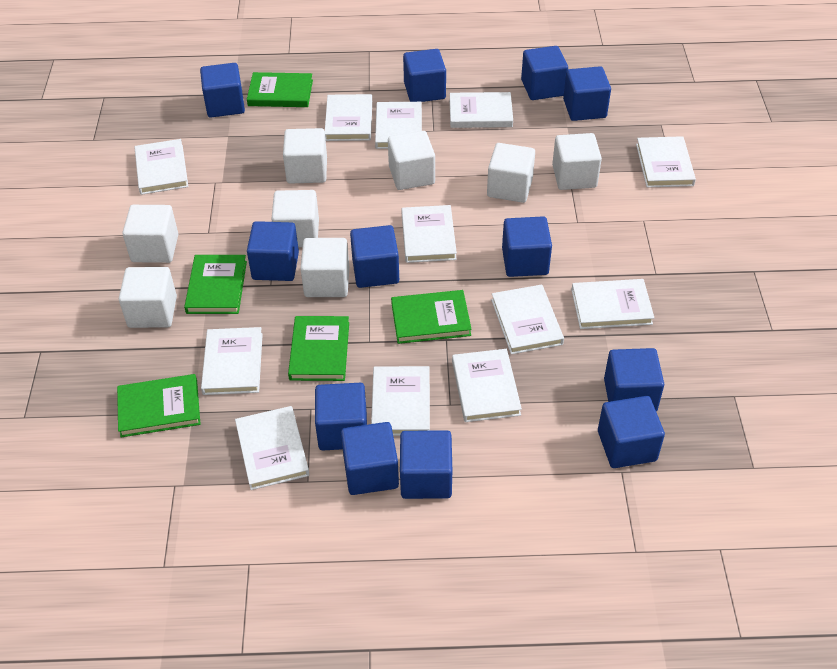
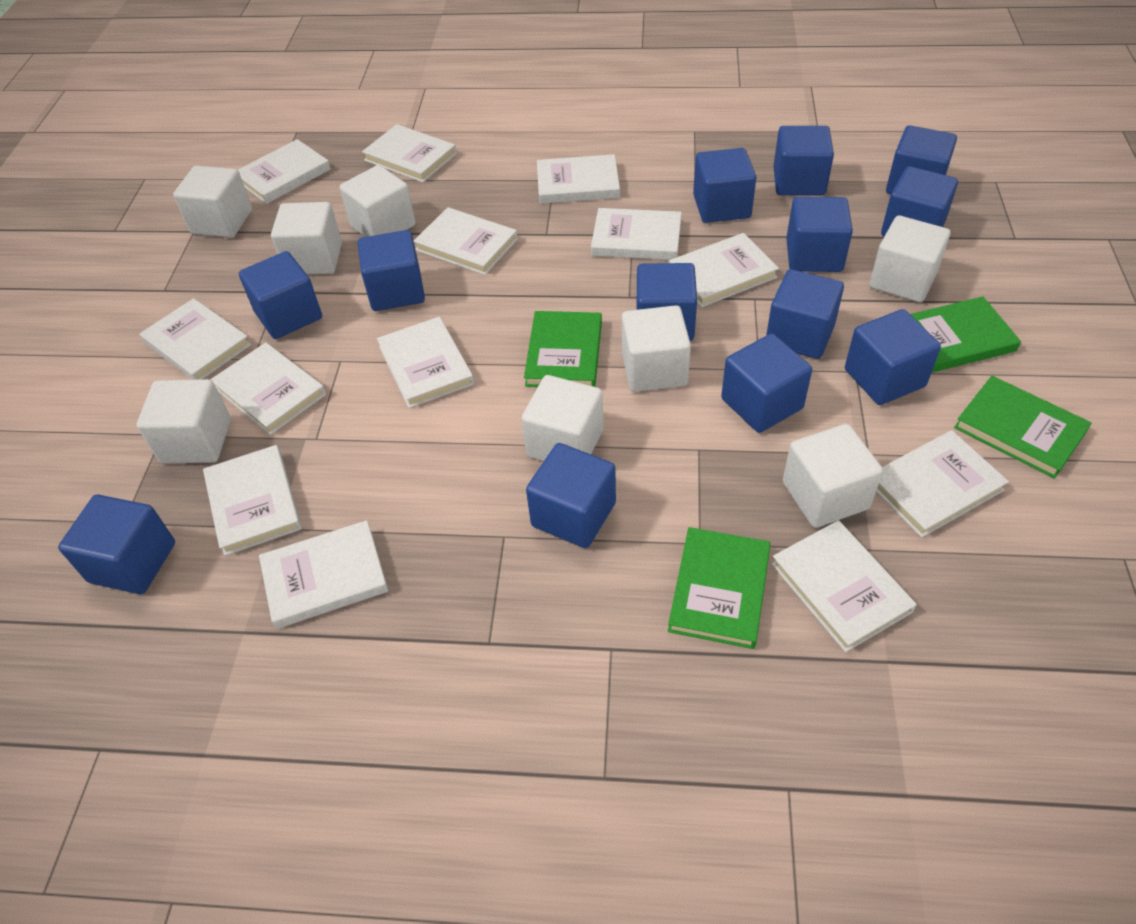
blue cube: 12 -> 13
green book: 5 -> 4
white book: 12 -> 13

